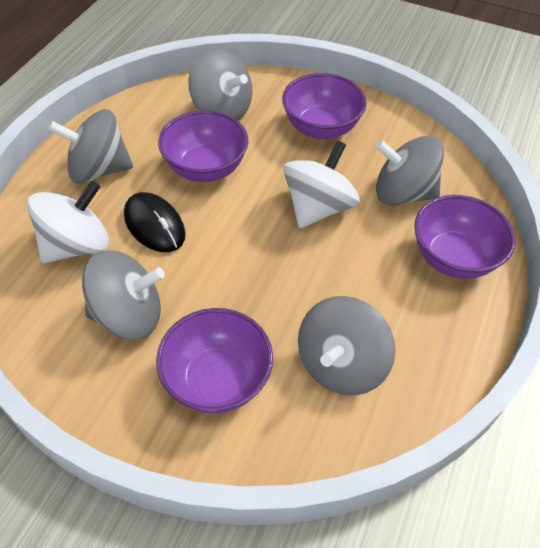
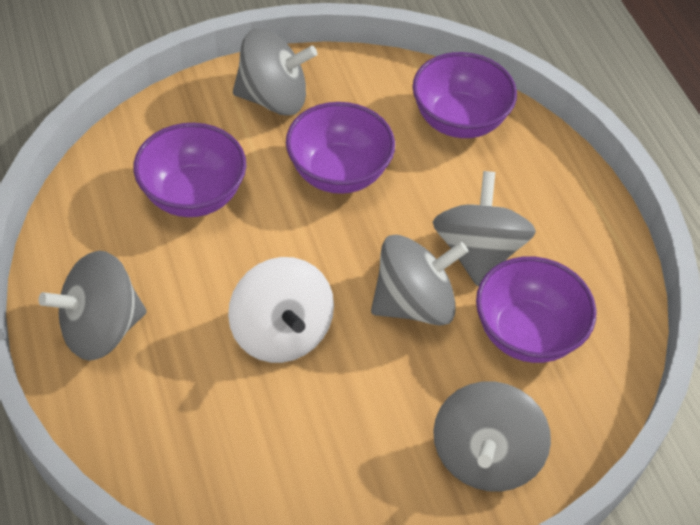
black mouse: 1 -> 0
white spinning top: 2 -> 1

